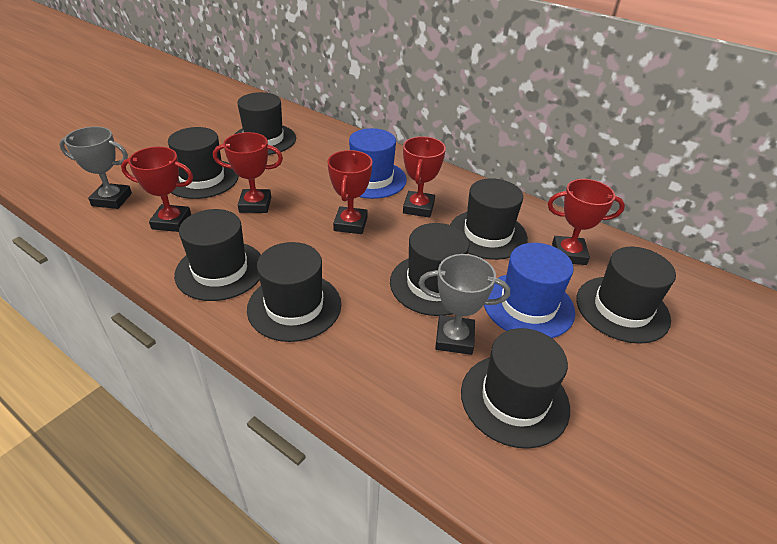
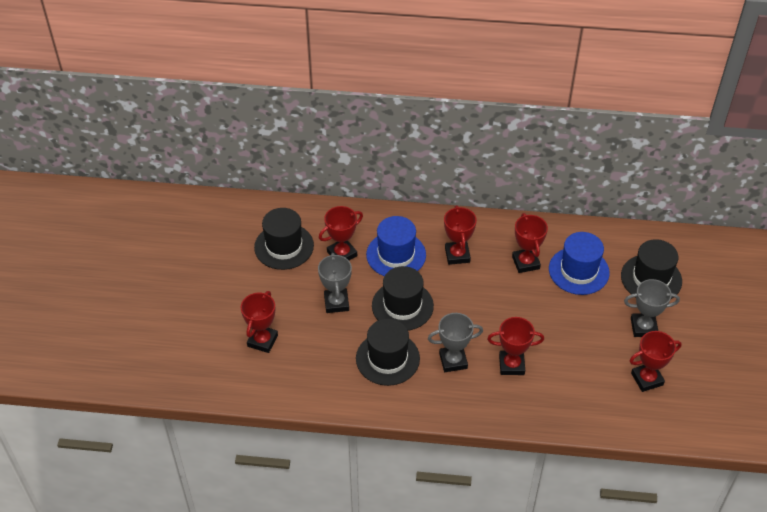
black hat: 8 -> 4
grey trophy: 2 -> 3
red trophy: 5 -> 6

